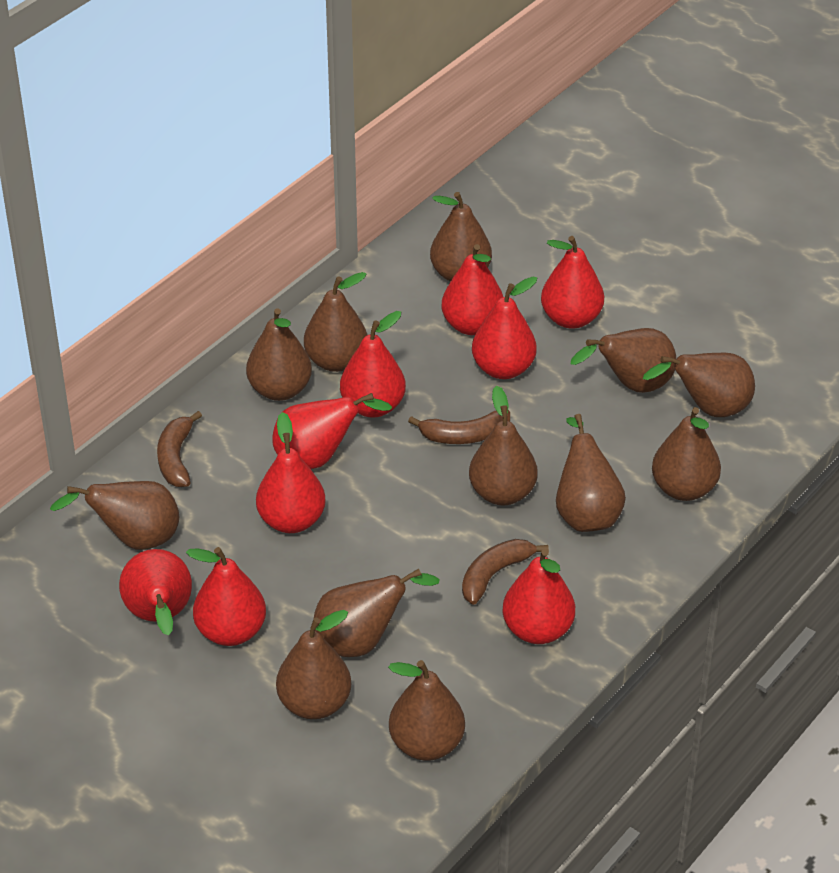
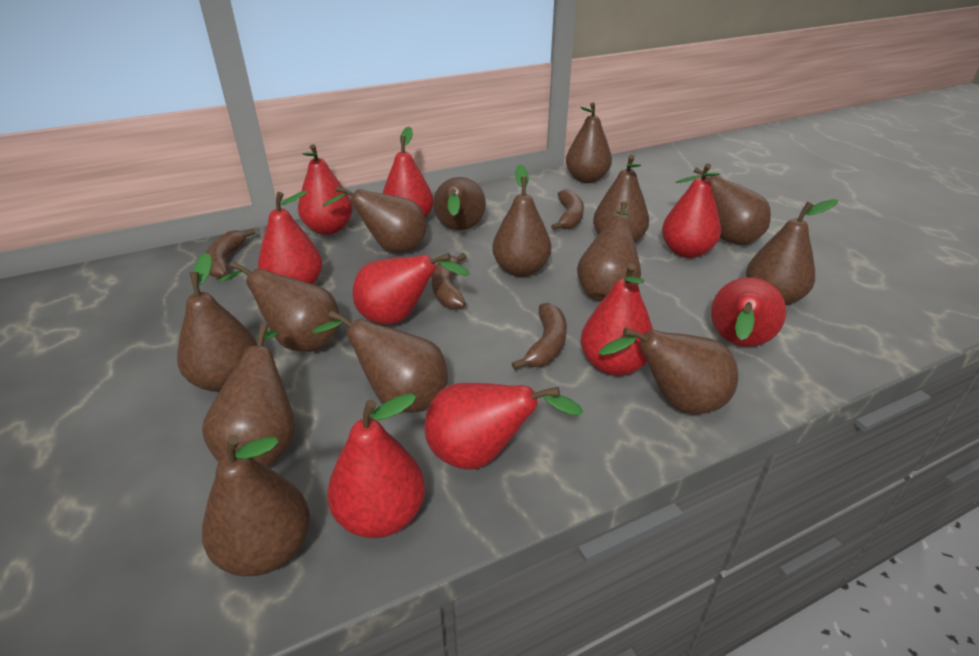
brown banana: 3 -> 4
brown pear: 12 -> 14

